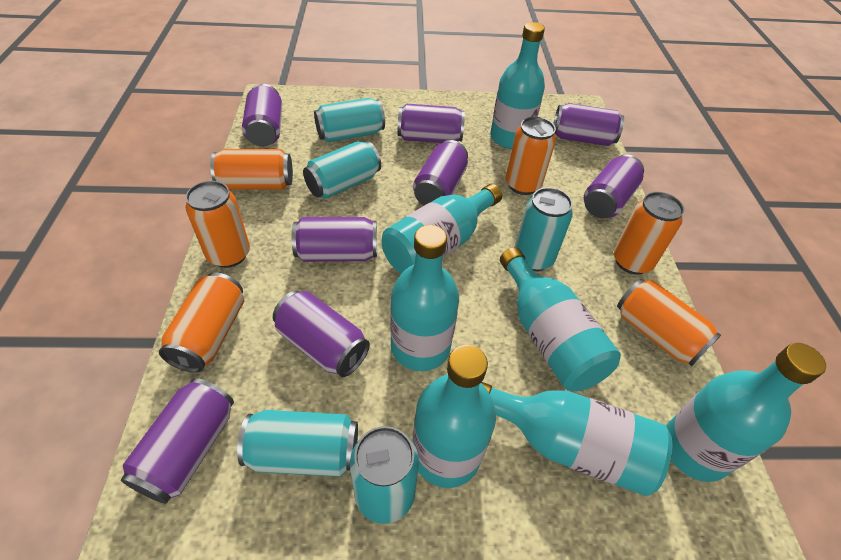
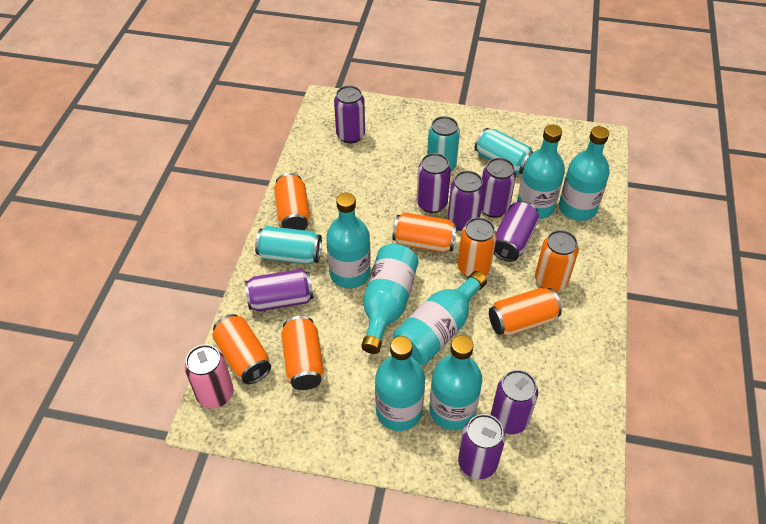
orange can: 6 -> 7
pink can: 0 -> 1
turquoise can: 5 -> 3

